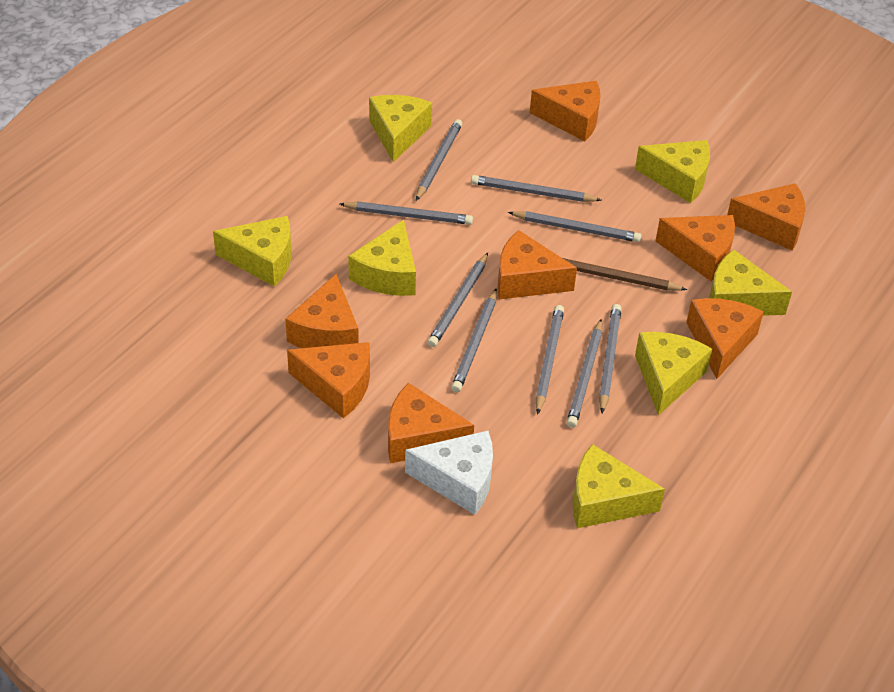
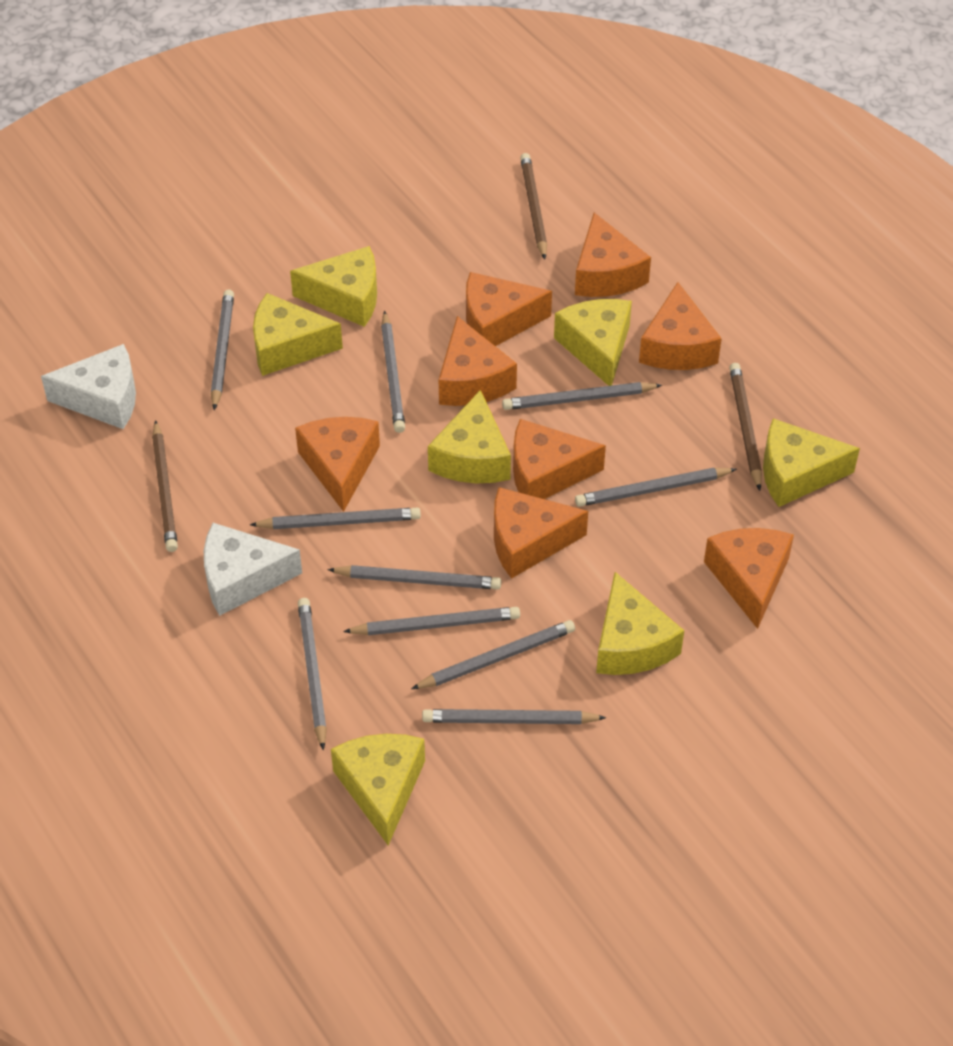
brown pencil: 1 -> 3
grey pencil: 9 -> 10
white cheese: 1 -> 2

